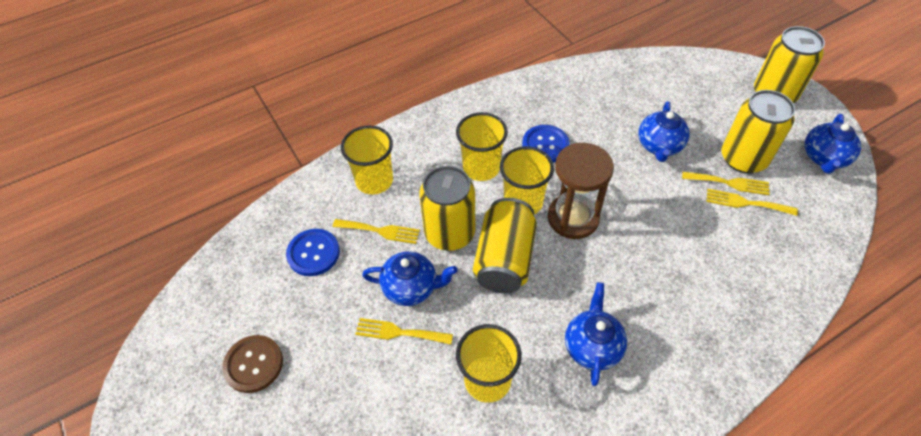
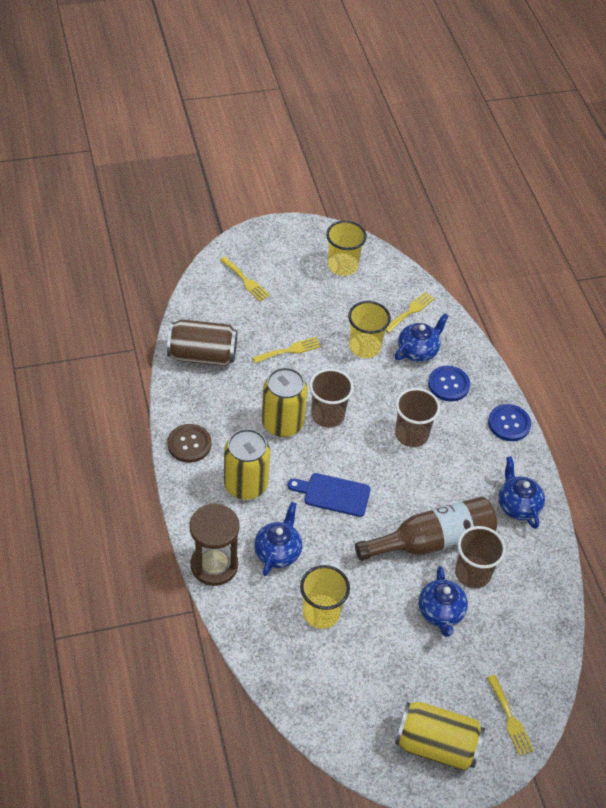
blue cutting board: 0 -> 1
brown bottle: 0 -> 1
brown can: 0 -> 1
brown cup: 0 -> 3
yellow can: 4 -> 3
yellow cup: 4 -> 3

